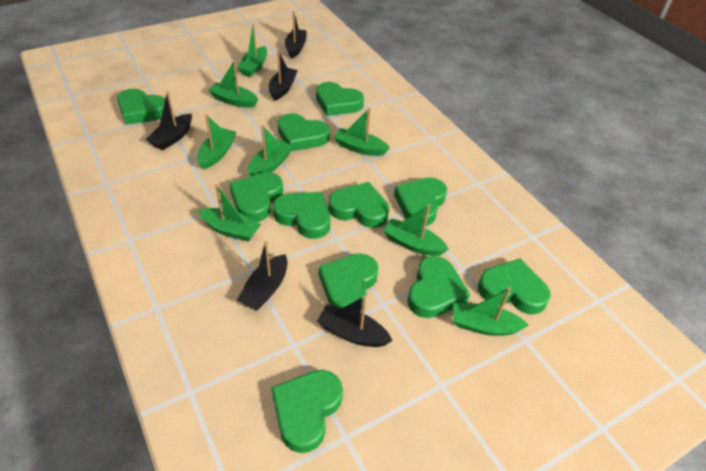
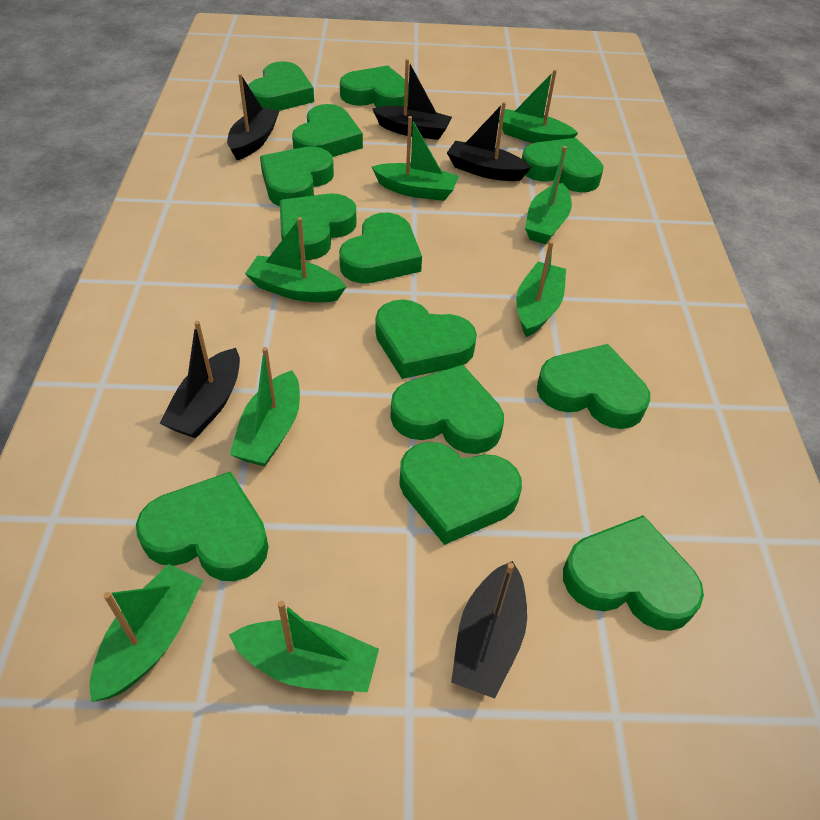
green heart: 11 -> 13

